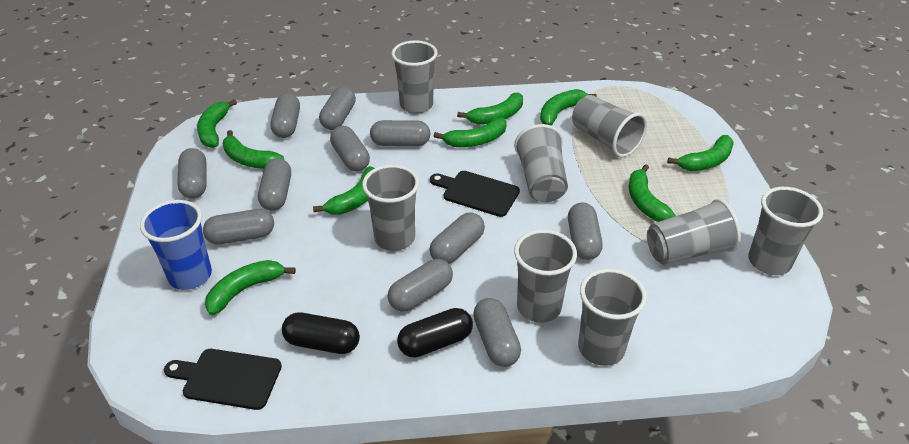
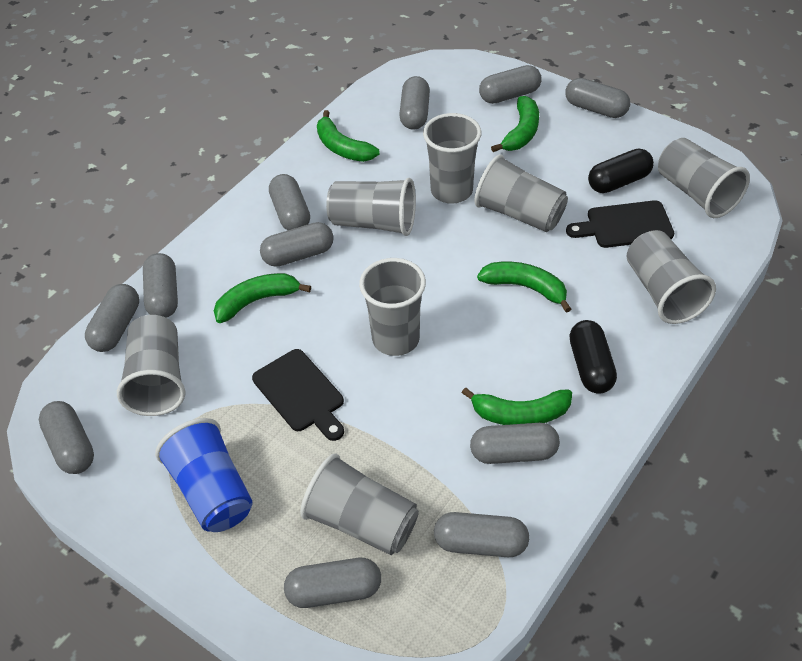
green banana: 9 -> 5

